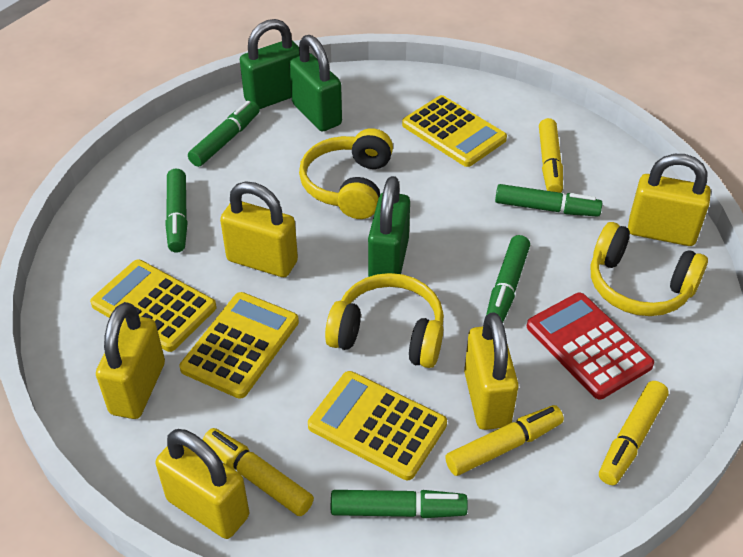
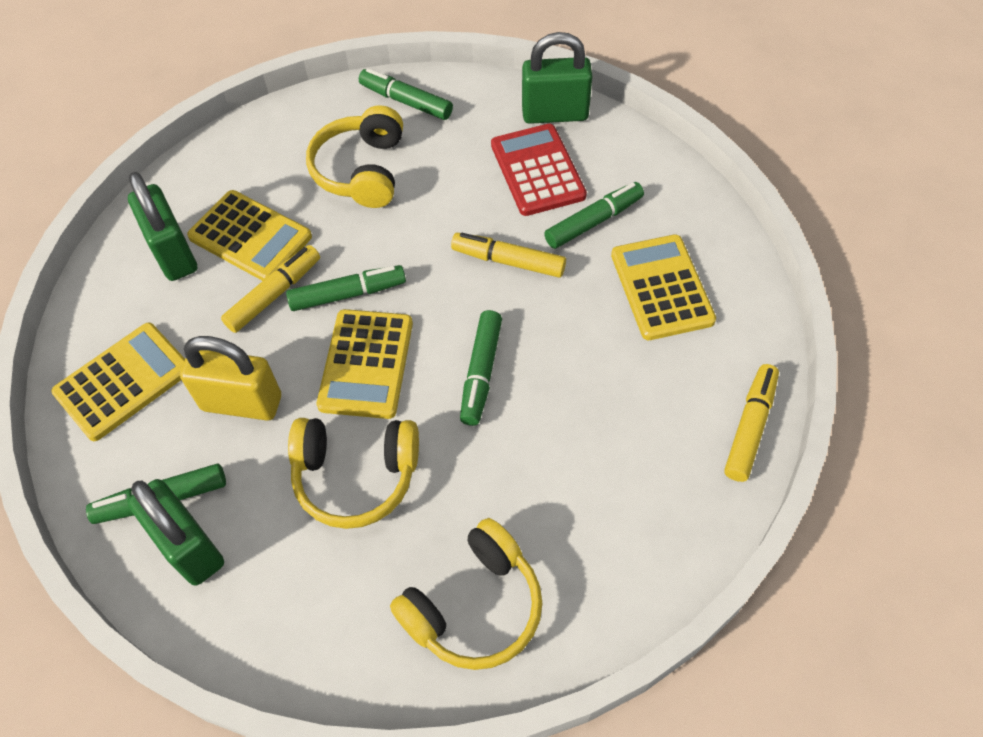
yellow marker: 4 -> 3
yellow padlock: 5 -> 1

